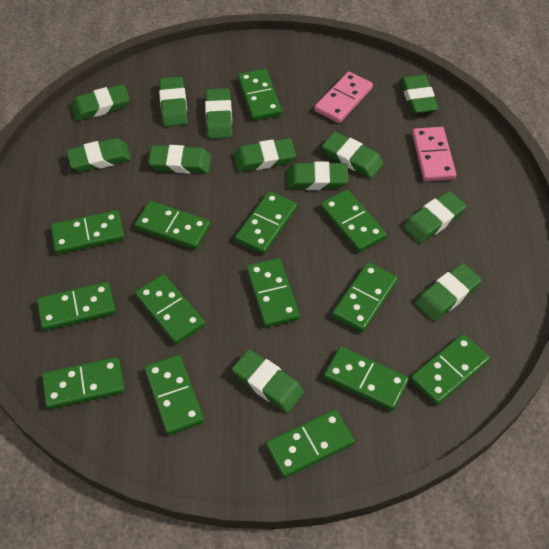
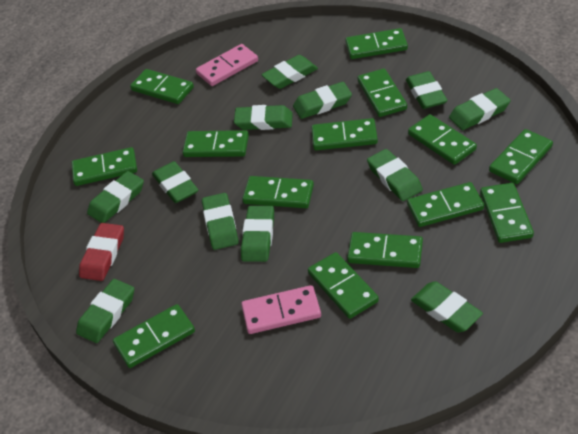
red eraser: 0 -> 1

